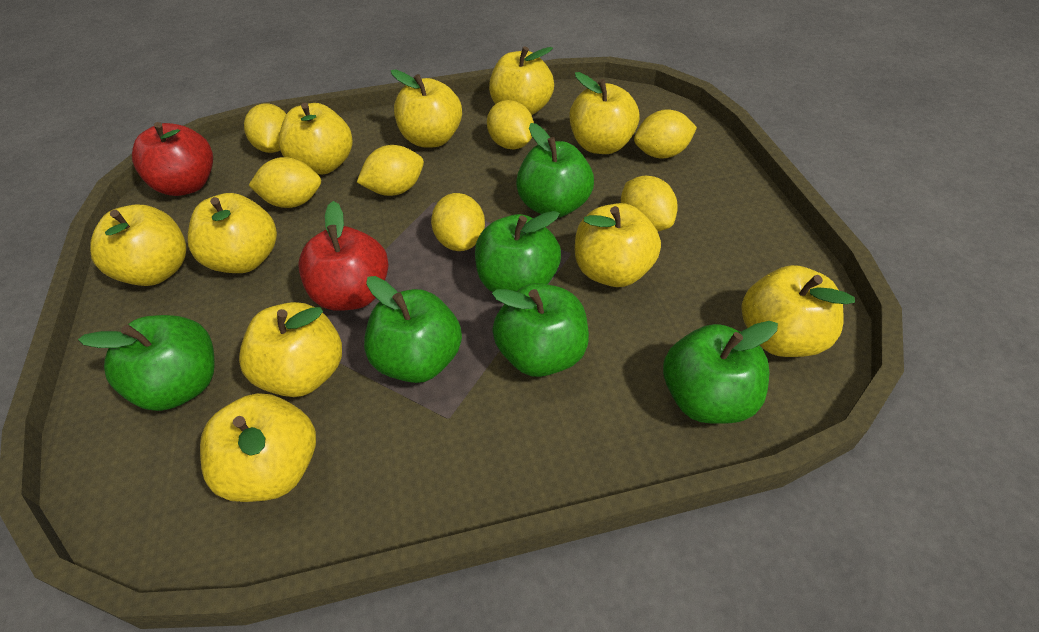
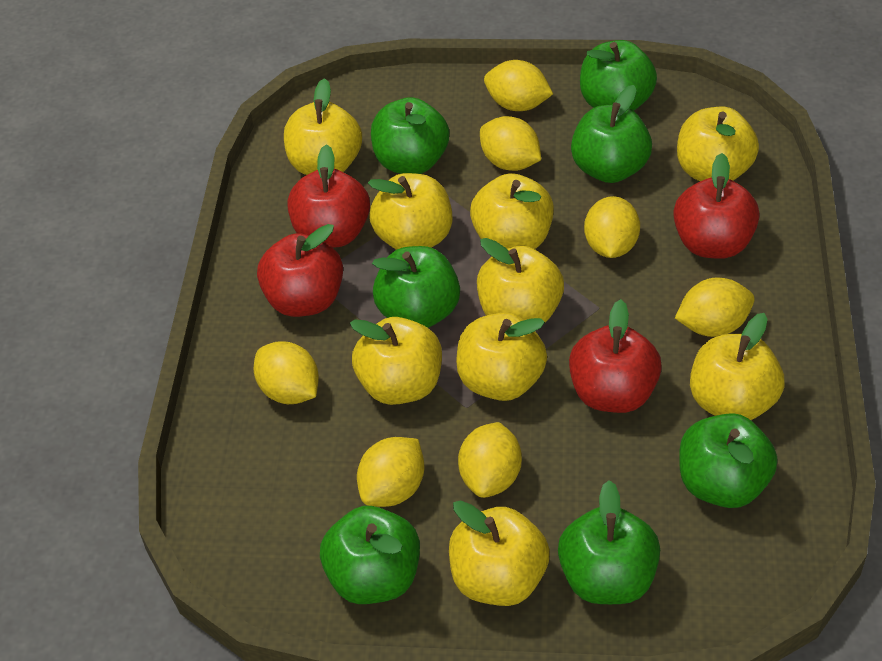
green apple: 6 -> 7
red apple: 2 -> 4
yellow apple: 10 -> 9

